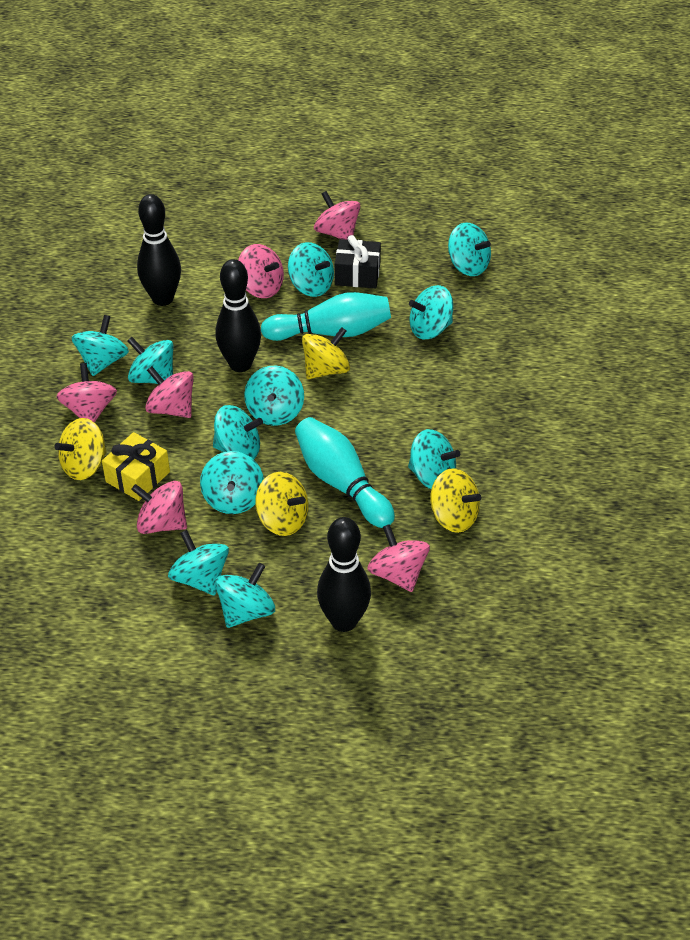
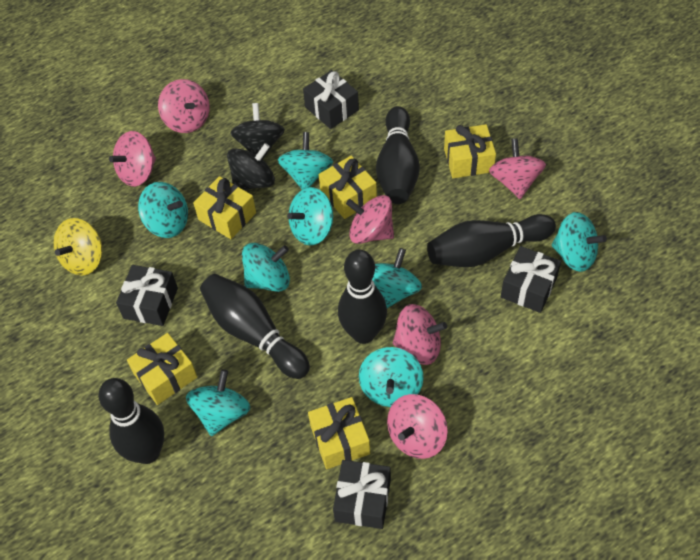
black bowling pin: 3 -> 5
black gift: 1 -> 4
black spinning top: 0 -> 2
turquoise bowling pin: 2 -> 0
turquoise spinning top: 11 -> 8
yellow gift: 1 -> 5
yellow spinning top: 4 -> 1

